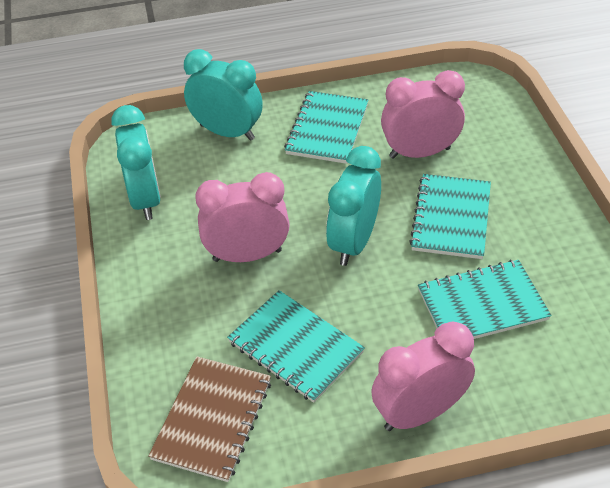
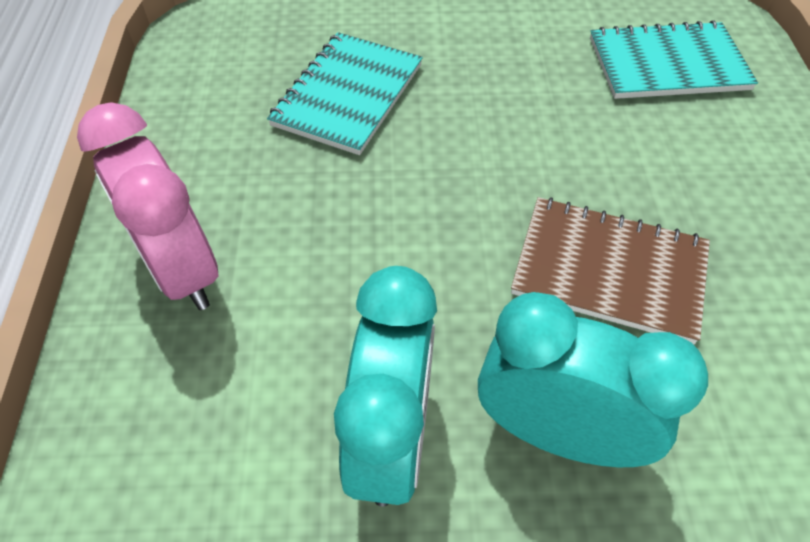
pink clock: 3 -> 1
turquoise clock: 3 -> 2
turquoise notebook: 4 -> 2

